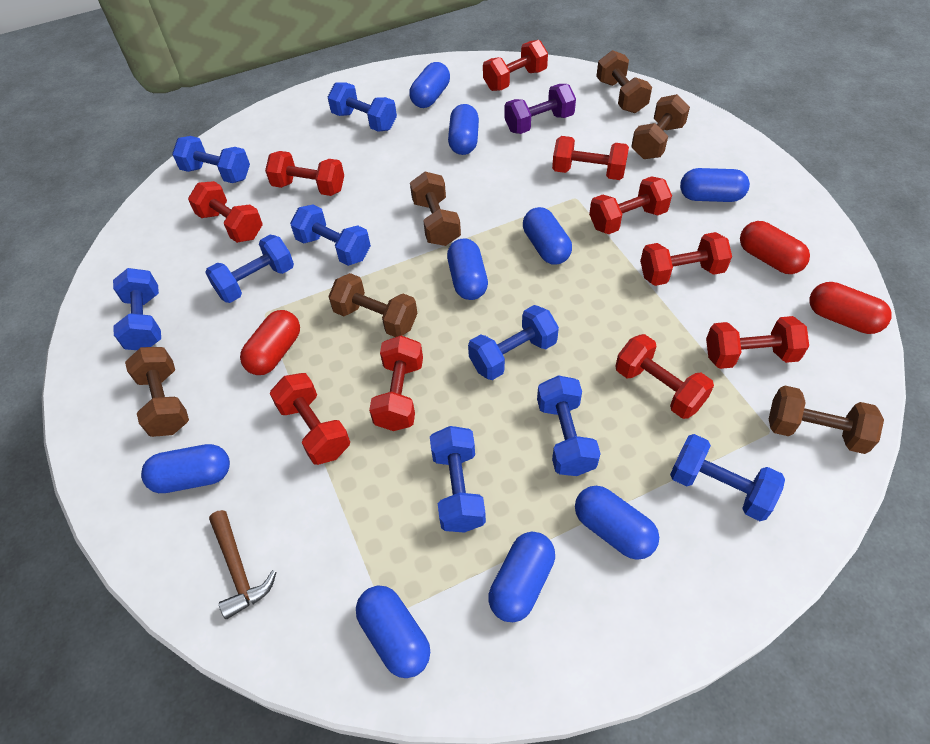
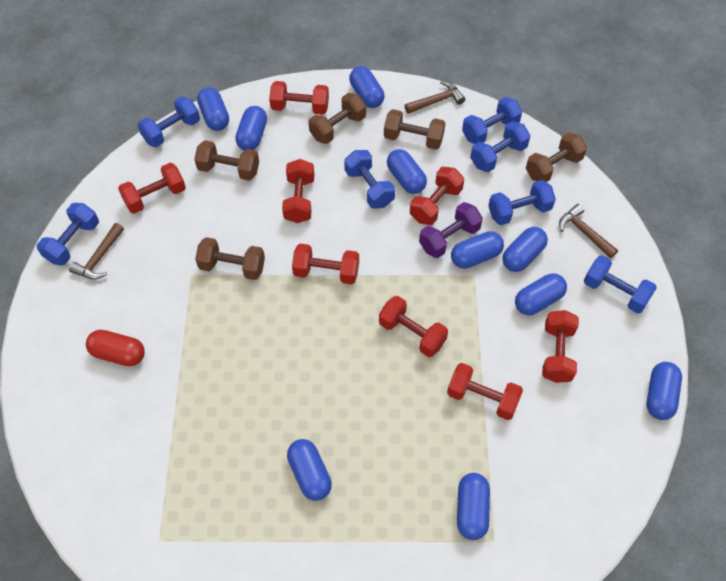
blue capsule: 9 -> 10
blue dumbbell: 9 -> 7
brown dumbbell: 6 -> 5
brown hammer: 1 -> 3
red capsule: 3 -> 1
red dumbbell: 10 -> 8

